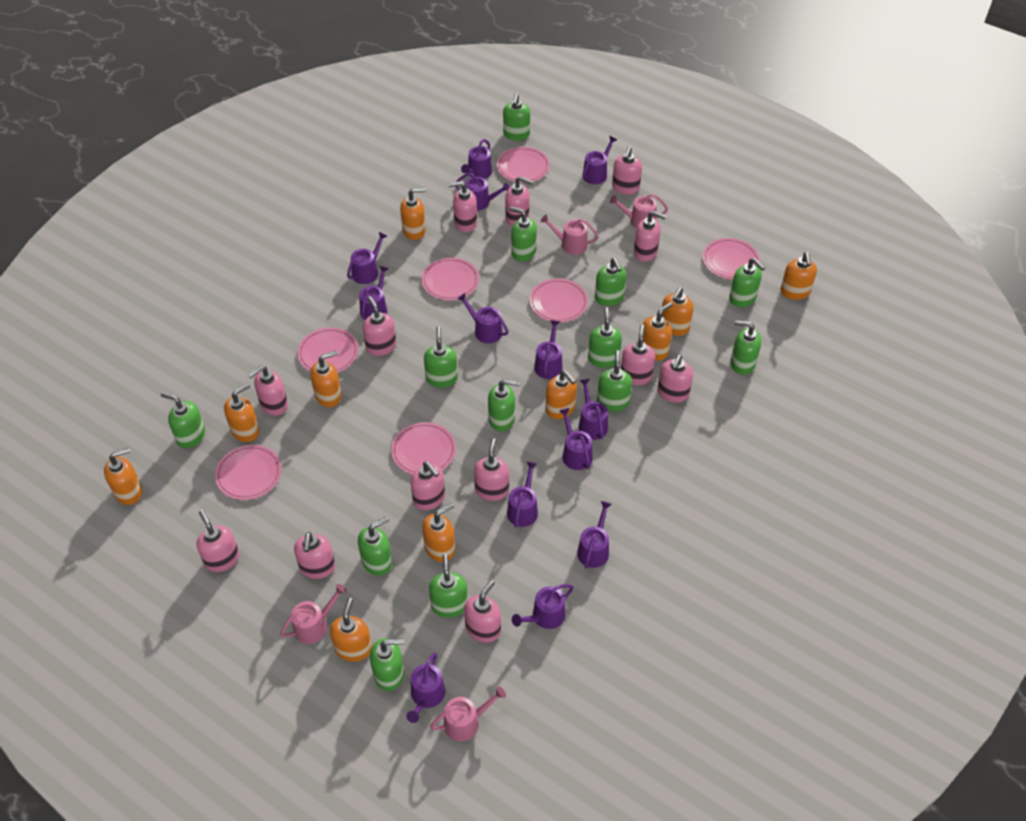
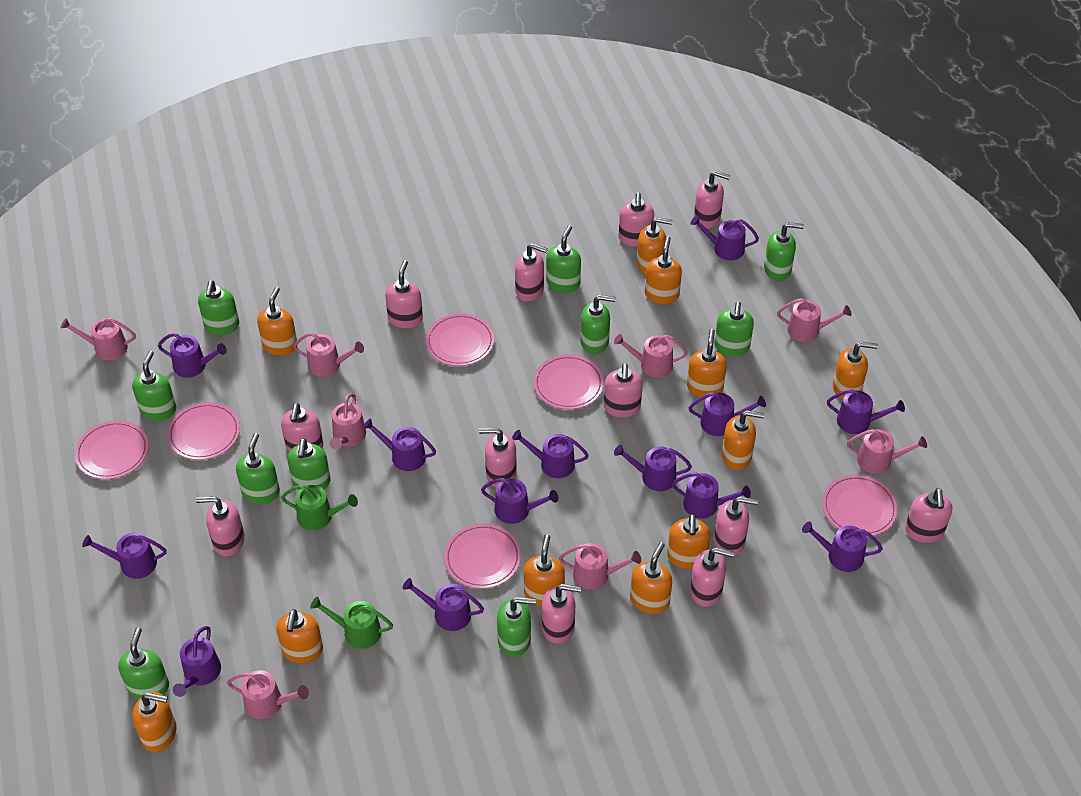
green soap dispenser: 13 -> 10
green watering can: 0 -> 2
orange soap dispenser: 10 -> 11
pink plate: 7 -> 6
pink soap dispenser: 13 -> 12
pink watering can: 4 -> 8

